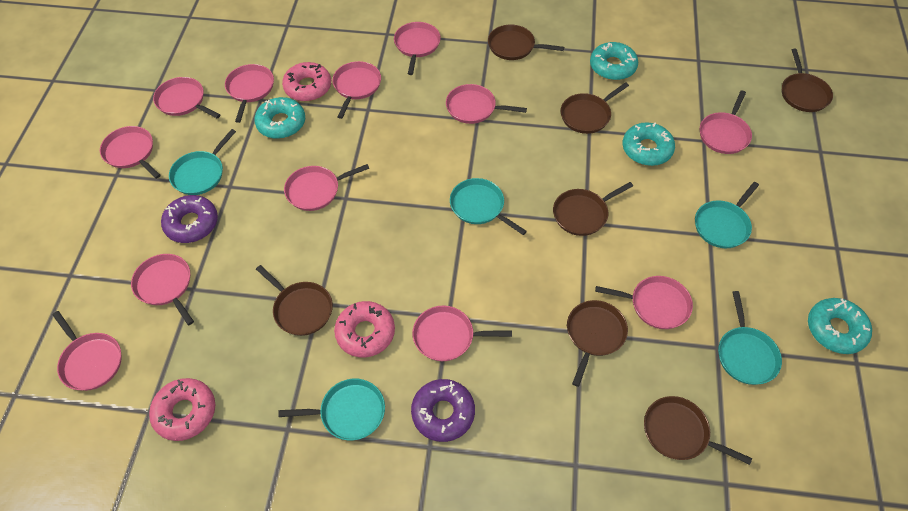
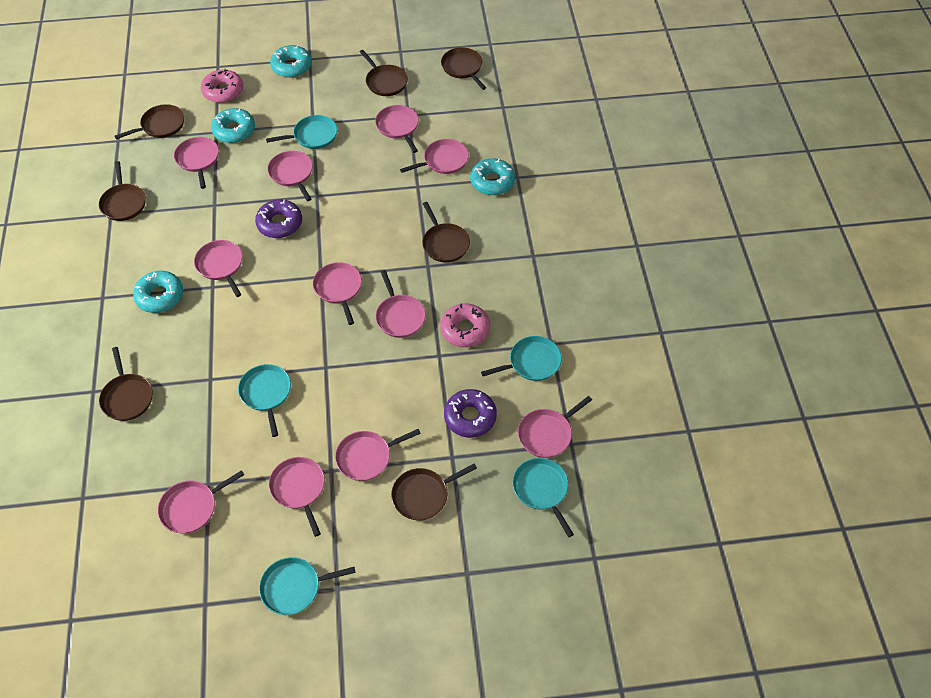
pink donut: 3 -> 2
pink pan: 12 -> 11

